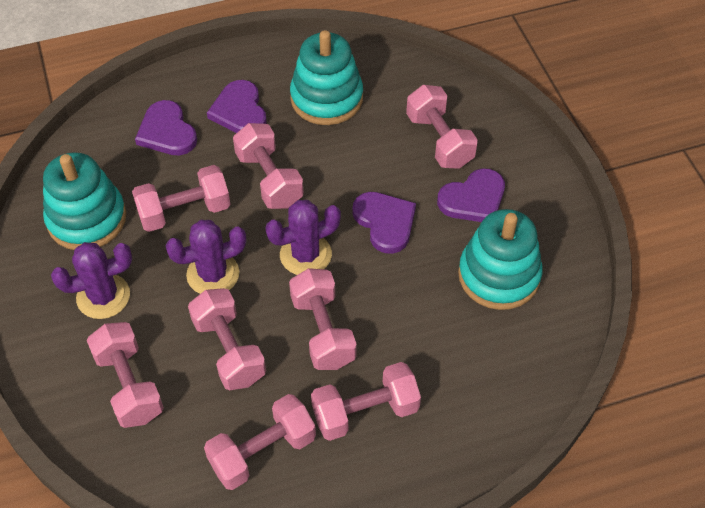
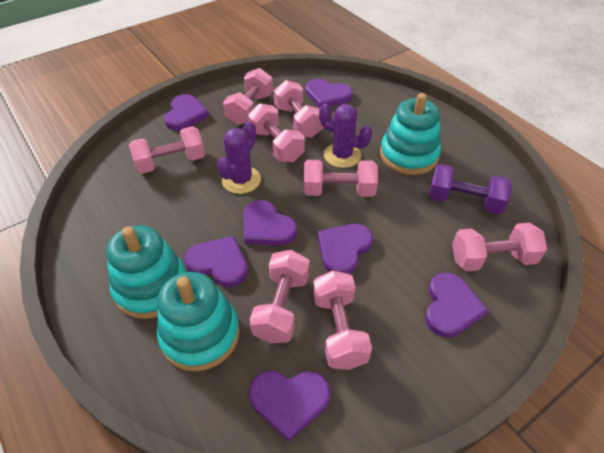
purple cactus: 3 -> 2
purple dumbbell: 0 -> 1
purple heart: 4 -> 7

